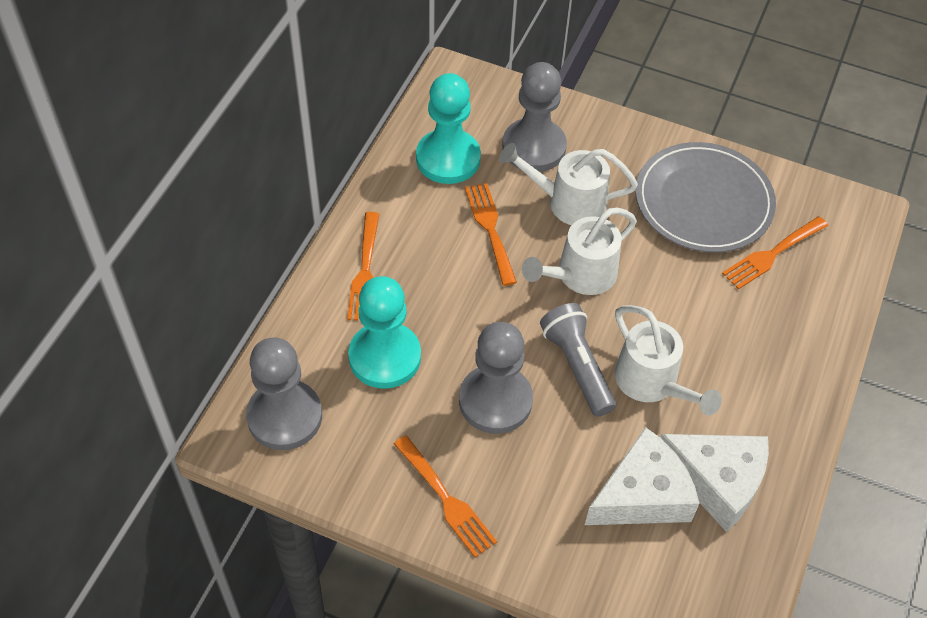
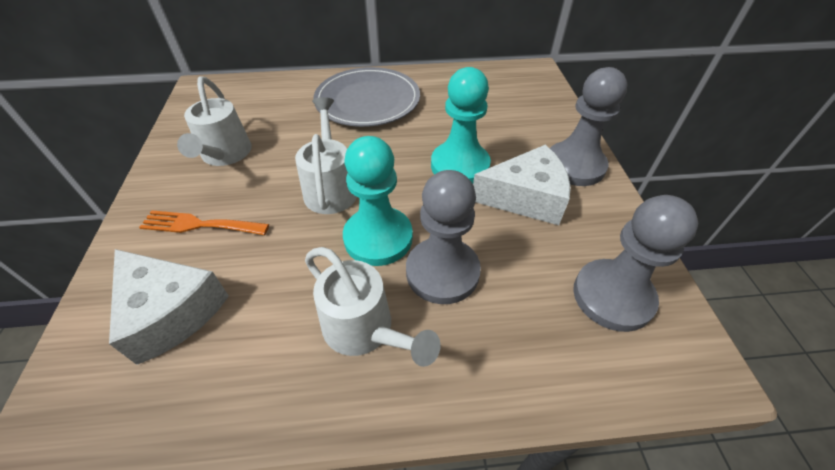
grey flashlight: 1 -> 0
orange fork: 4 -> 1

